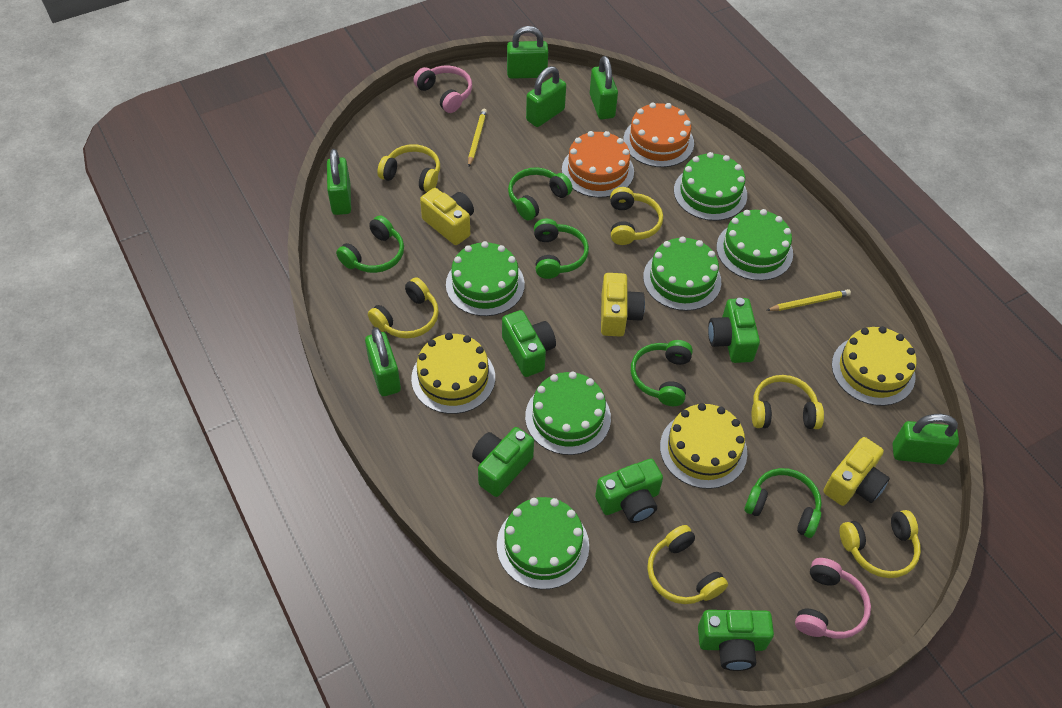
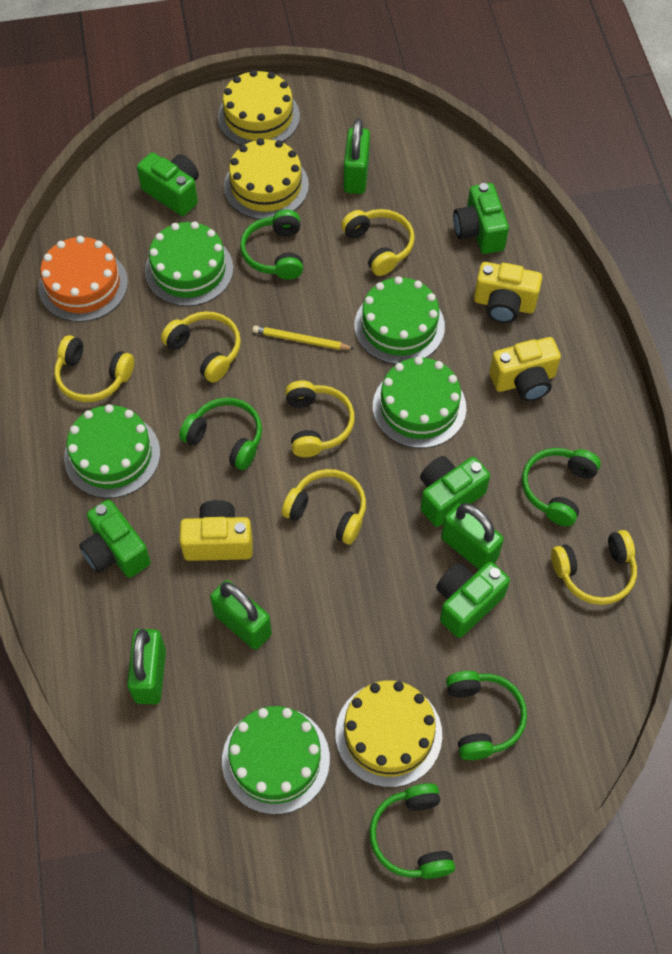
green cake: 6 -> 5
green padlock: 6 -> 4
orange cake: 2 -> 1
pink headphones: 2 -> 0
yellow pencil: 2 -> 1

